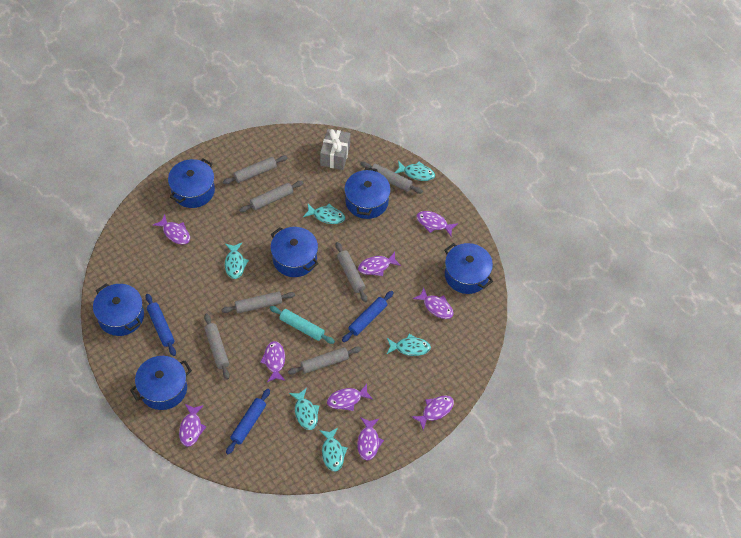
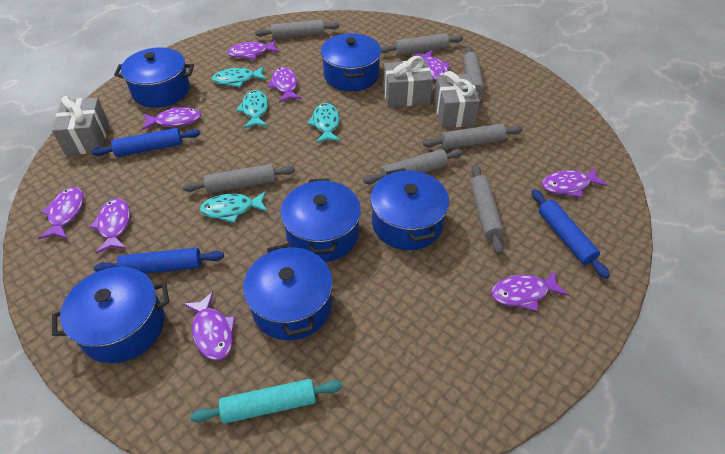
grey gift: 1 -> 3
turquoise fish: 6 -> 4

